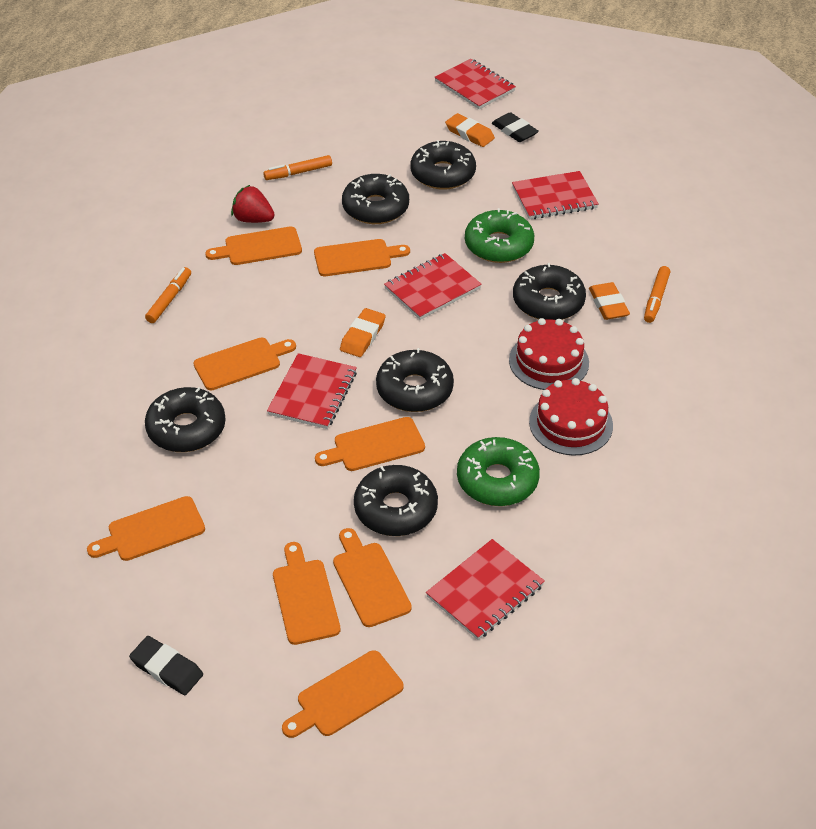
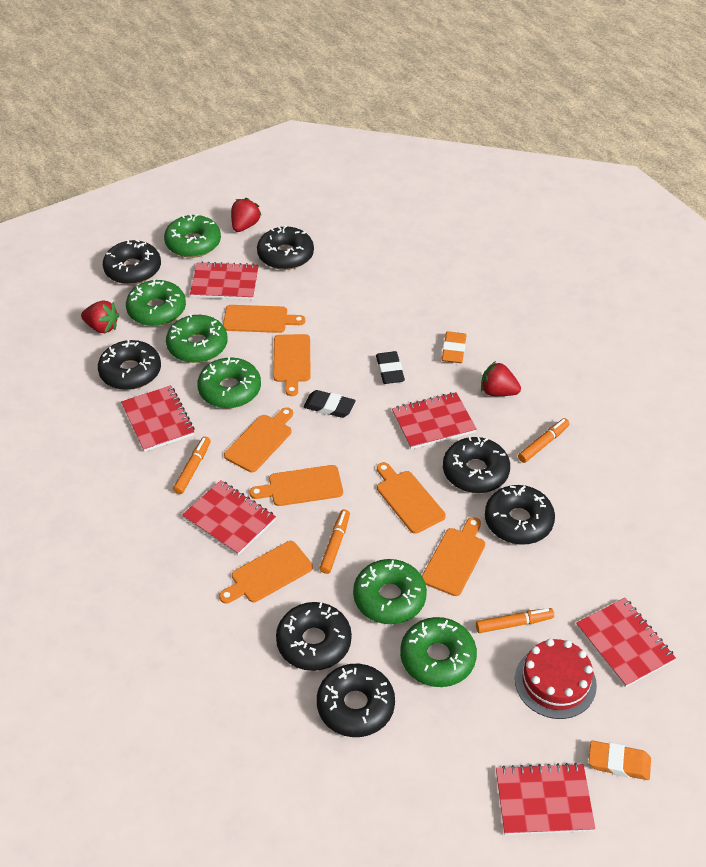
black donut: 6 -> 7
green donut: 2 -> 6
orange cutting board: 8 -> 7
orange eraser: 3 -> 2
orange marker: 3 -> 4
red cake: 2 -> 1
red notebook: 5 -> 6
red strawberry: 1 -> 3

